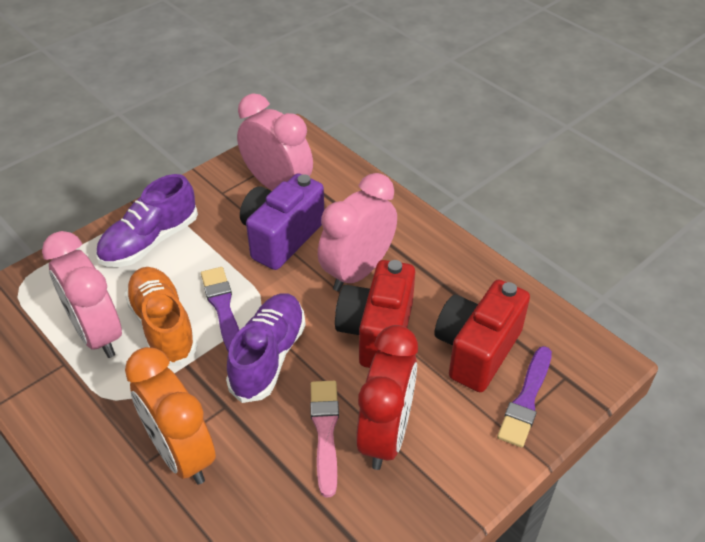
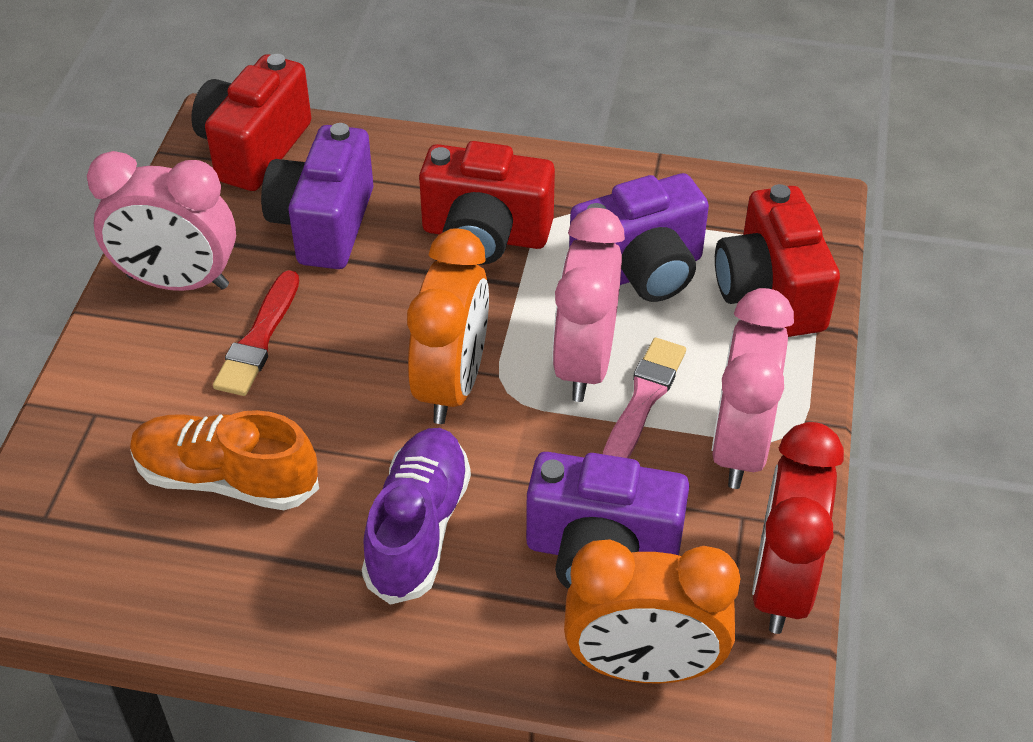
orange clock: 1 -> 2
purple brush: 2 -> 0
purple camera: 1 -> 3
purple shoe: 2 -> 1
red brush: 0 -> 1
red camera: 2 -> 3

